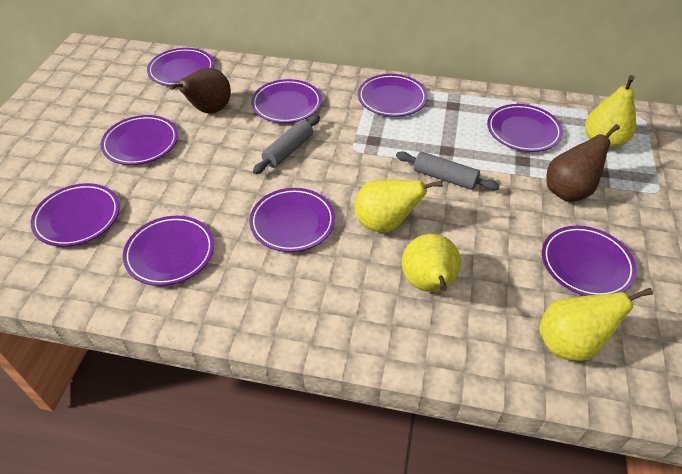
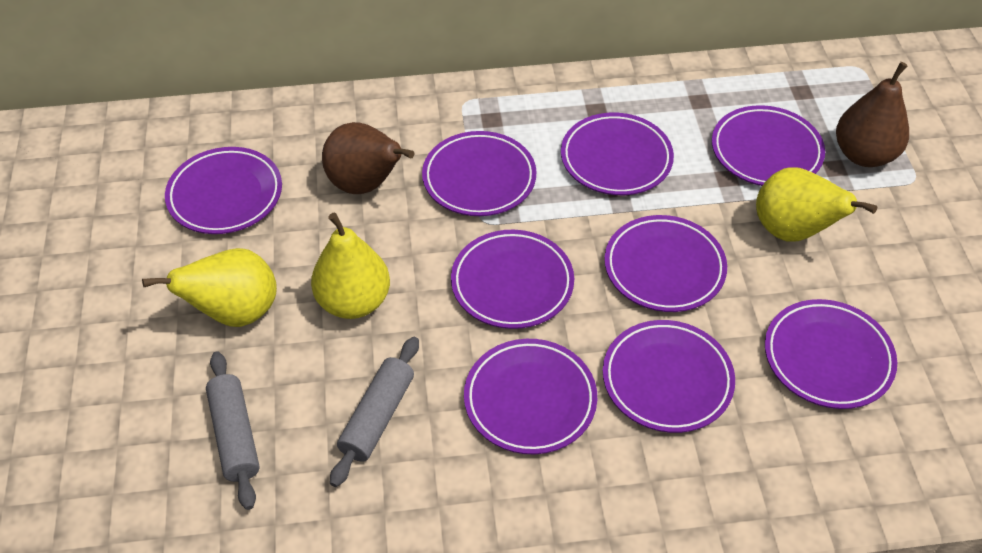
yellow pear: 4 -> 3

